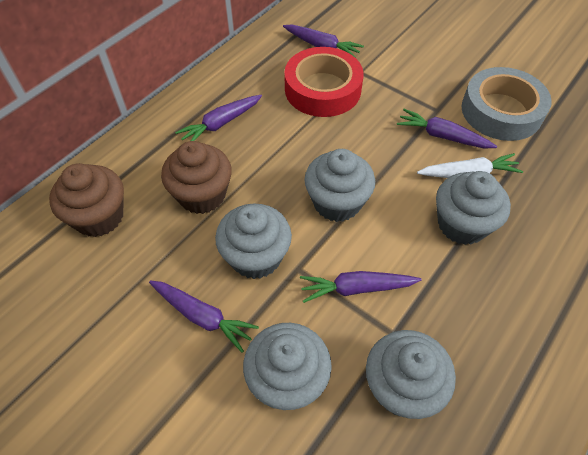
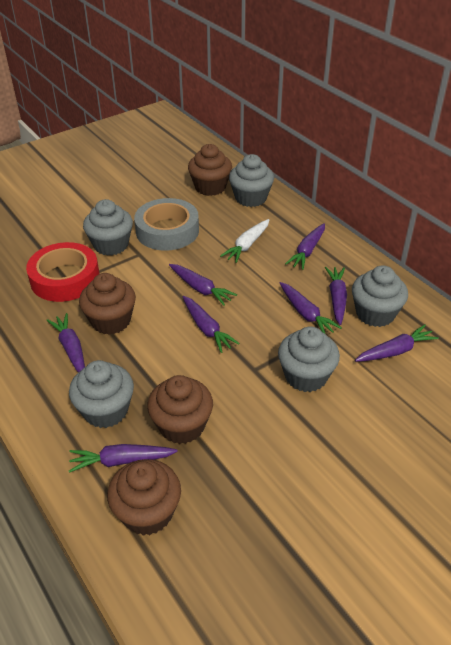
brown cupcake: 2 -> 4
purple carrot: 5 -> 8

